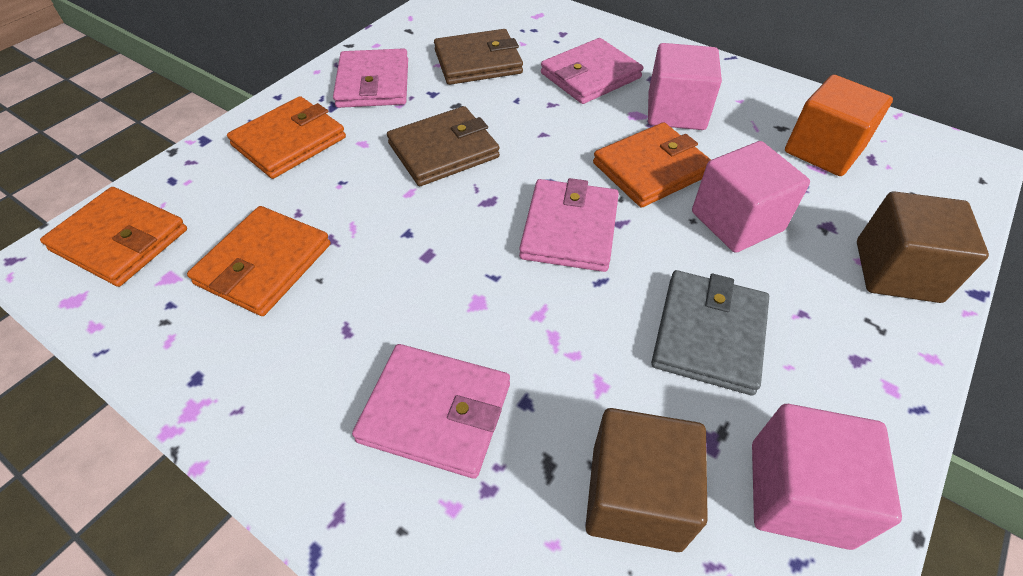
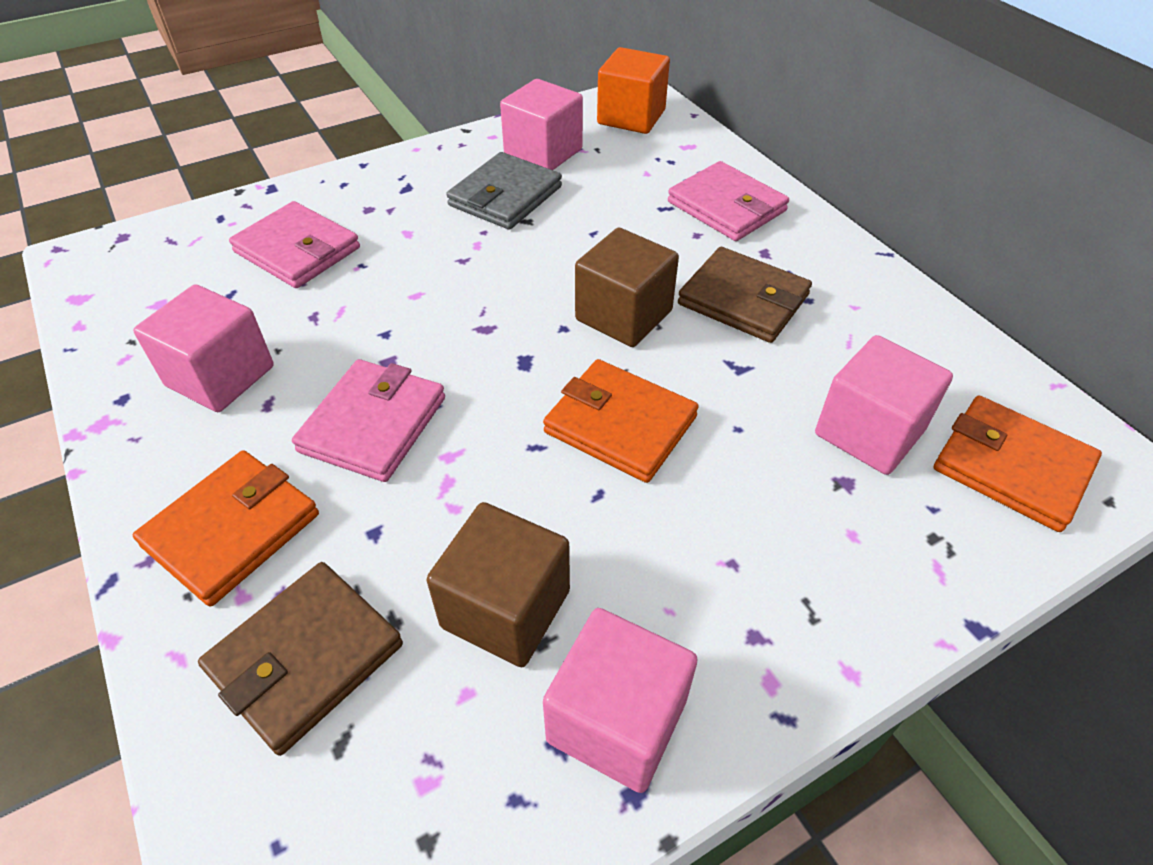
orange wallet: 4 -> 3
pink cube: 3 -> 4
pink wallet: 4 -> 3

